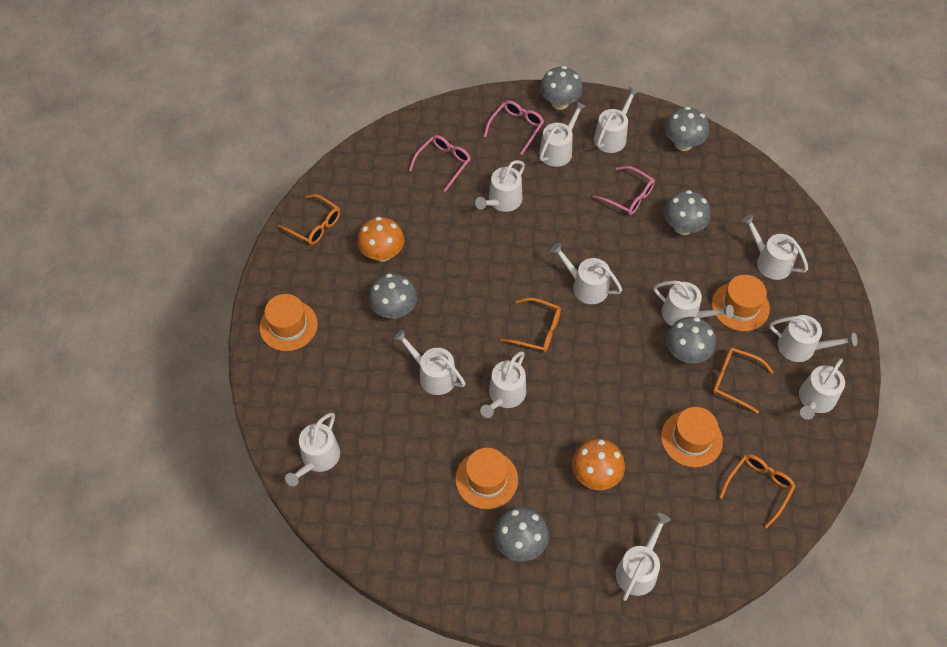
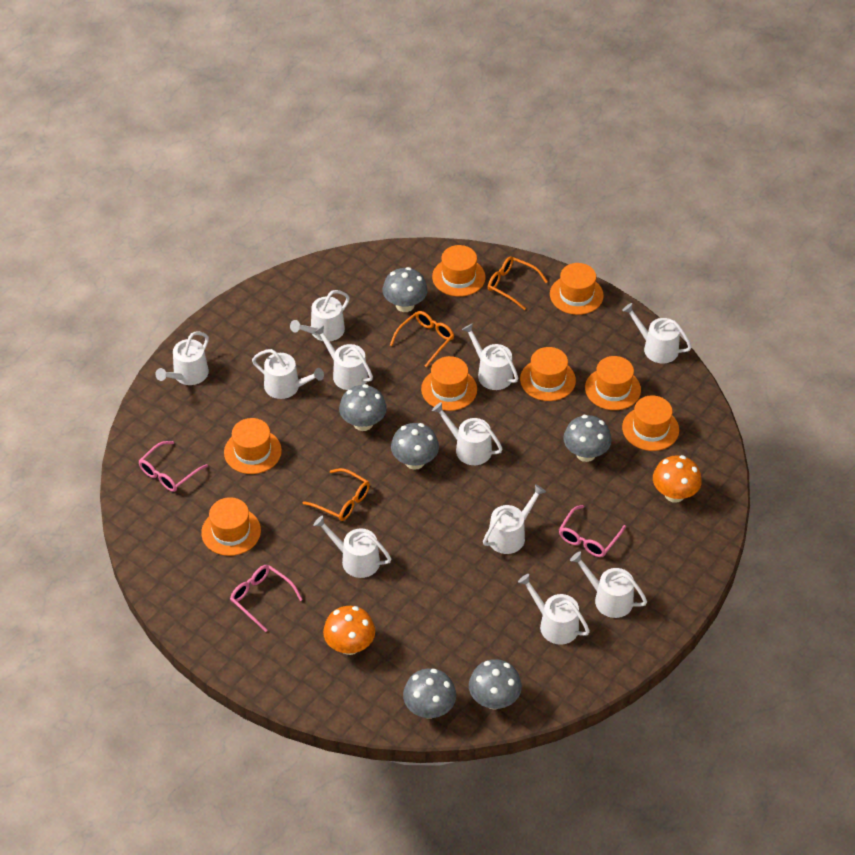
orange glasses: 4 -> 3
orange hat: 4 -> 8
white watering can: 12 -> 11

